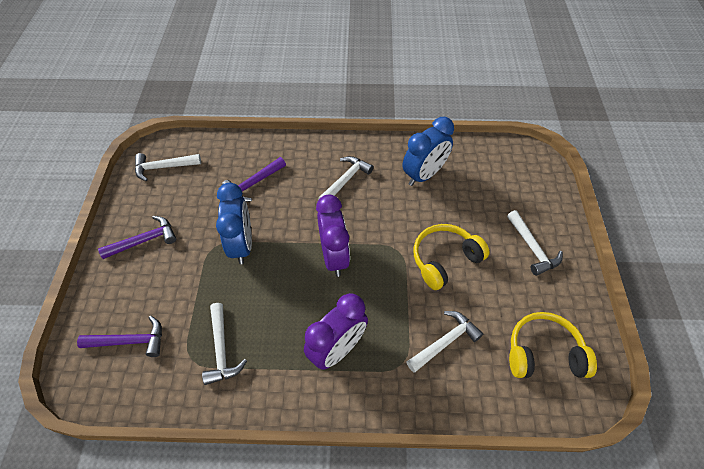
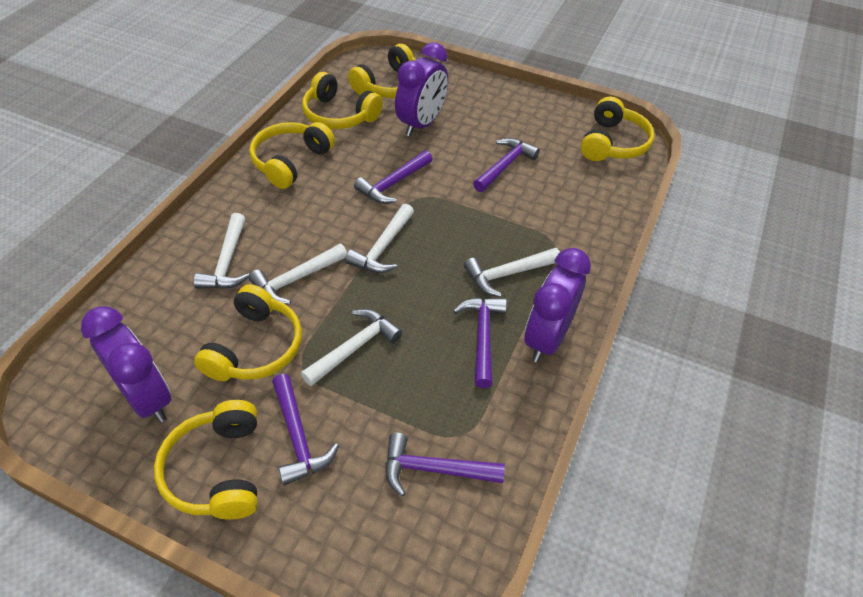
blue clock: 2 -> 0
purple clock: 2 -> 3
purple hammer: 3 -> 5
yellow headphones: 2 -> 6

